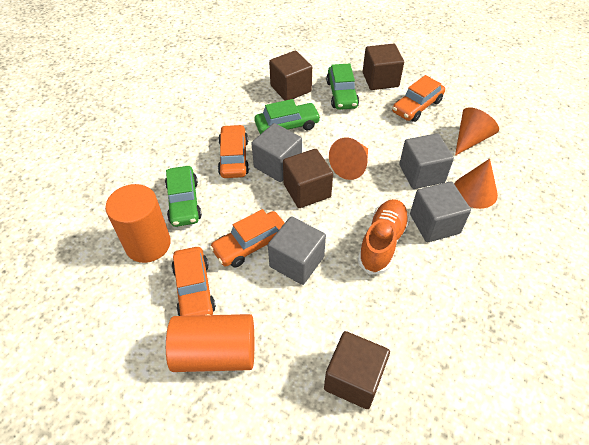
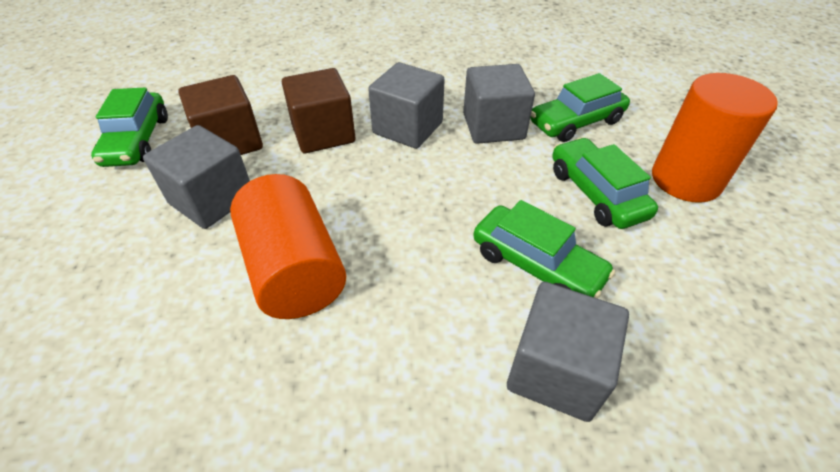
brown cube: 4 -> 2
green car: 3 -> 4
orange car: 4 -> 0
orange cone: 3 -> 0
orange shoe: 1 -> 0

